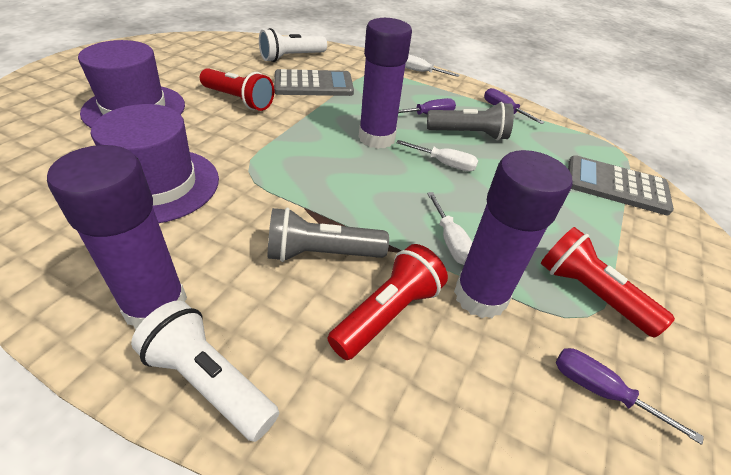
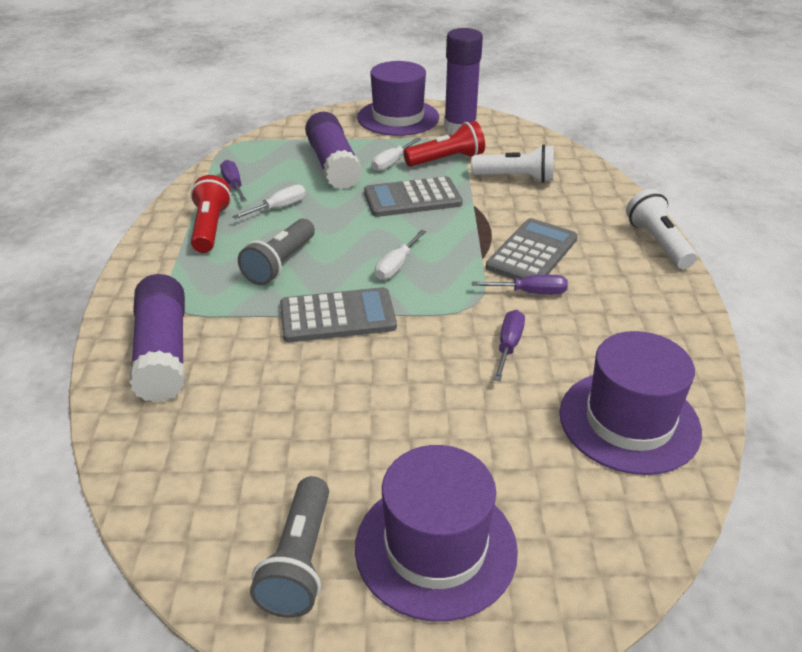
grey calculator: 2 -> 3
purple hat: 2 -> 3
red flashlight: 3 -> 2

